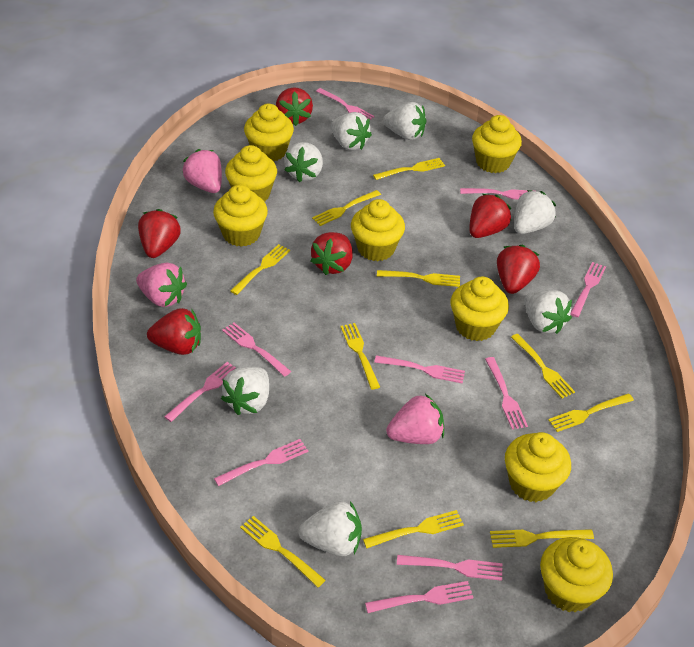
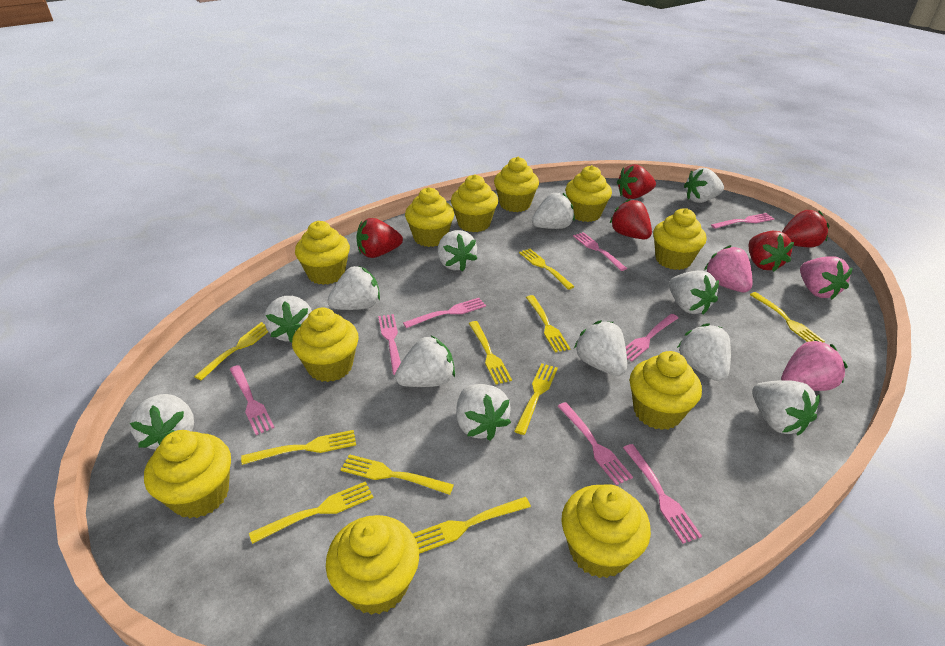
pink fork: 10 -> 8
red strawberry: 6 -> 5
white strawberry: 7 -> 12
yellow cupcake: 8 -> 11

